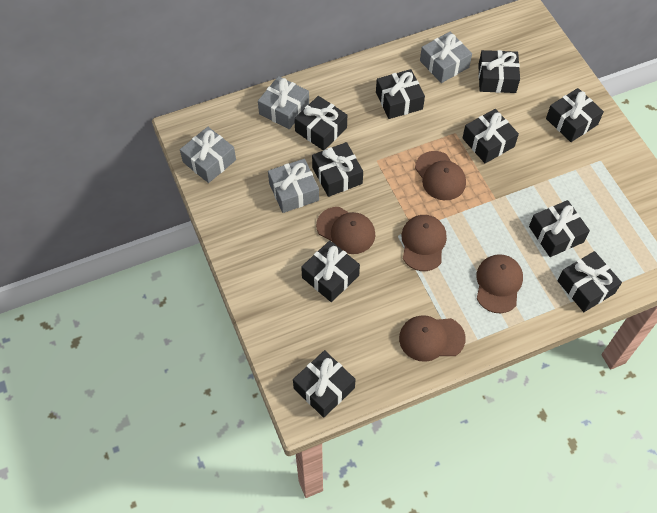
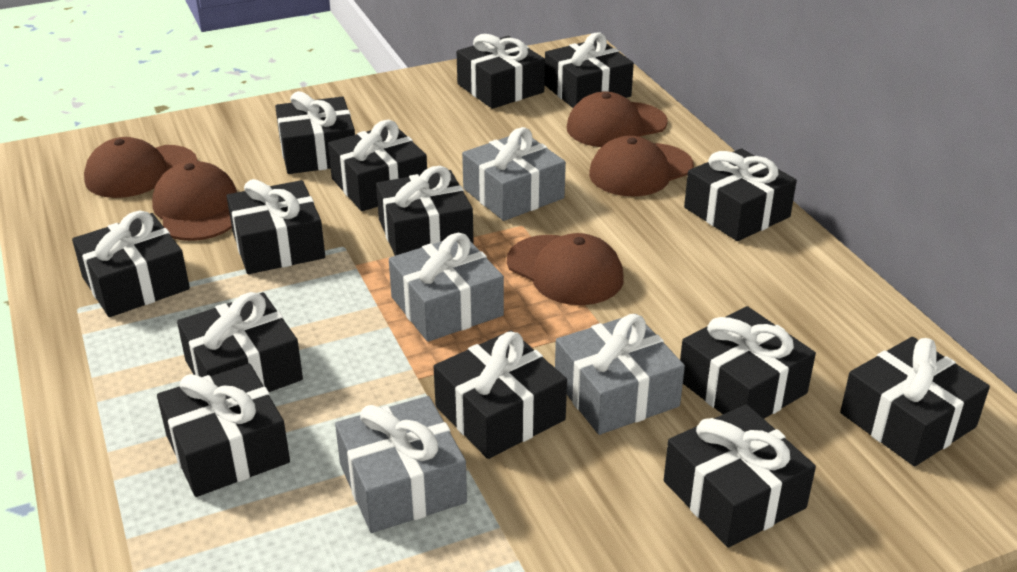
black gift: 10 -> 14

